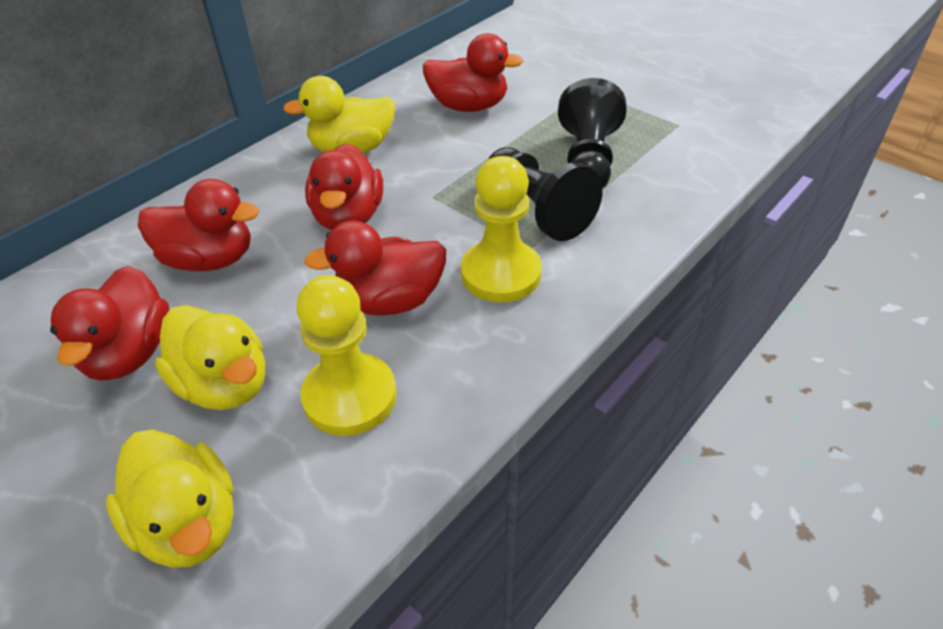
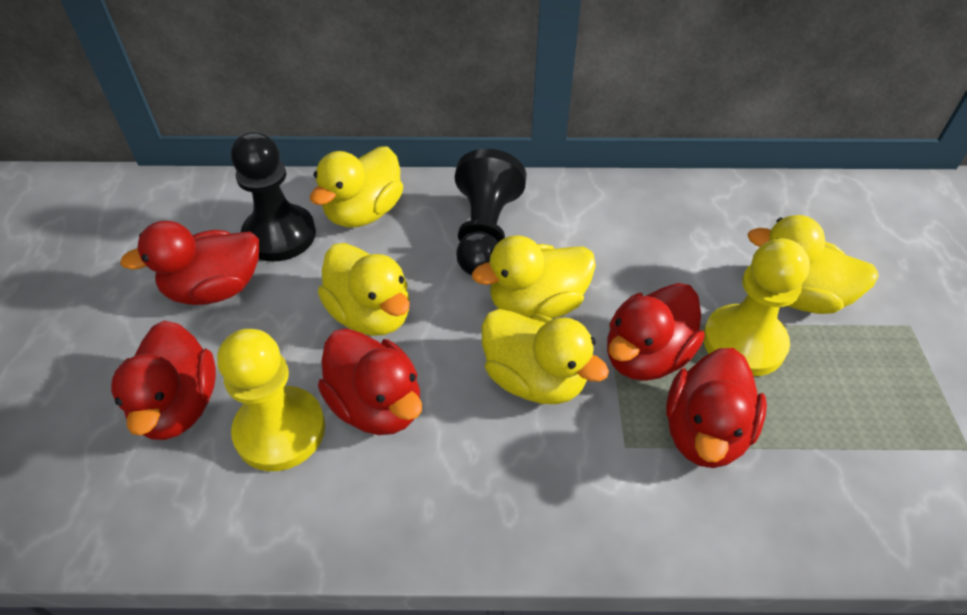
yellow duck: 3 -> 5

